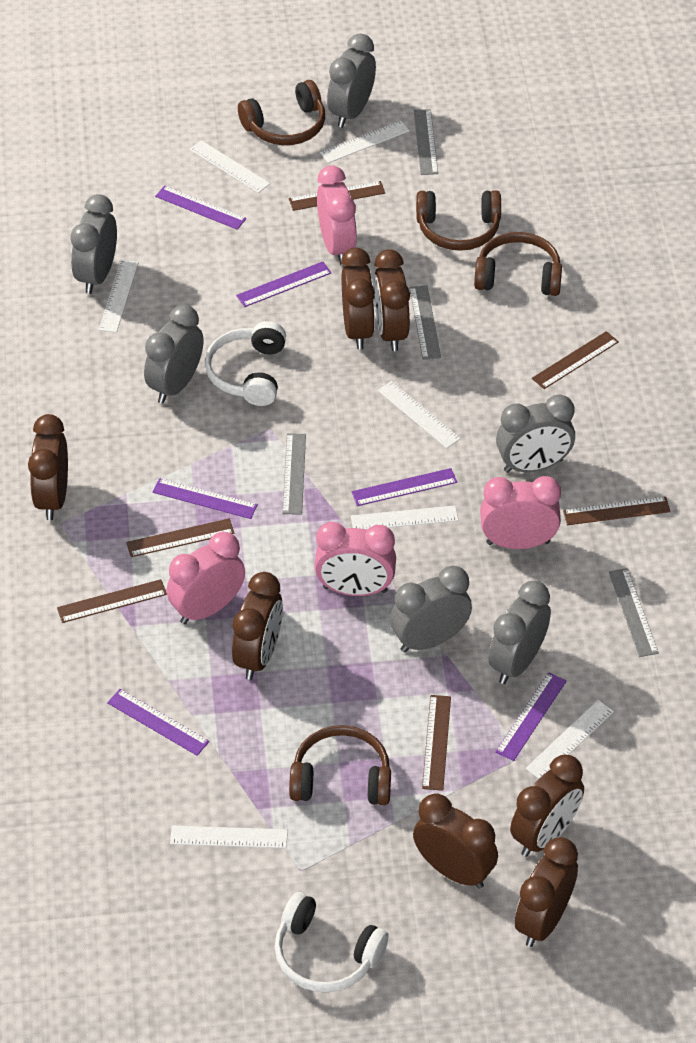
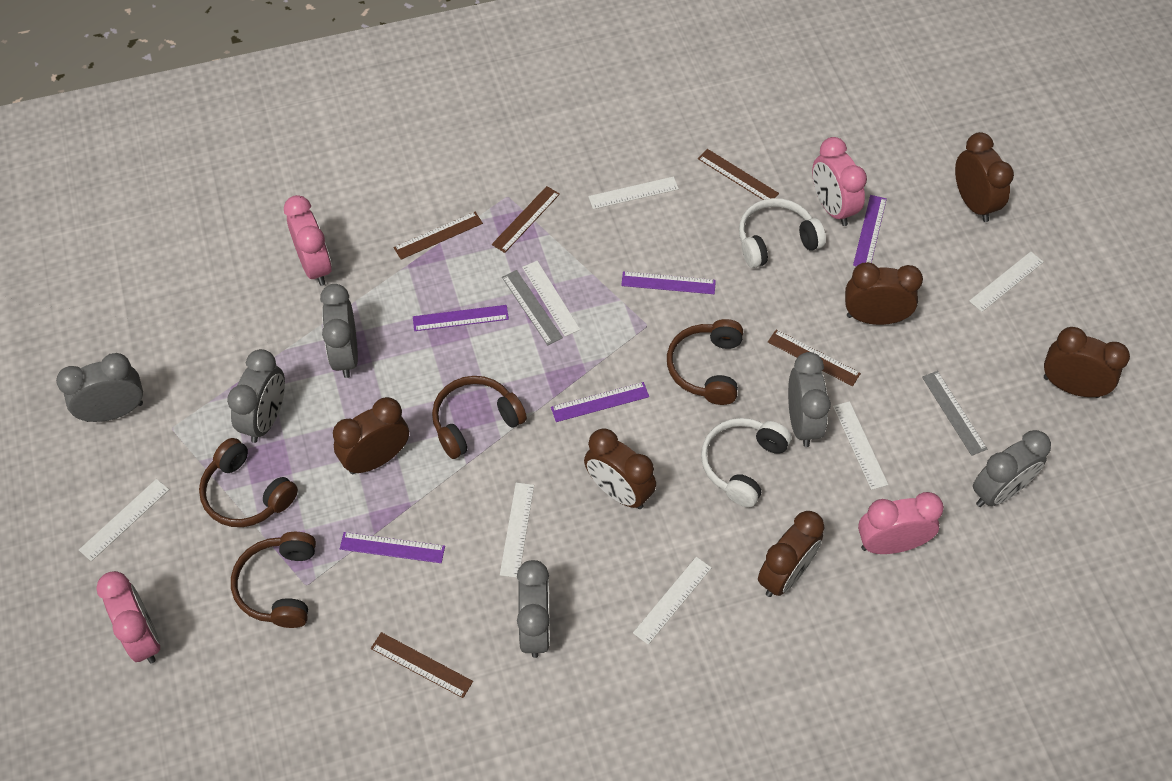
brown clock: 7 -> 6
brown ruler: 6 -> 5
grey ruler: 4 -> 2
purple ruler: 6 -> 5

